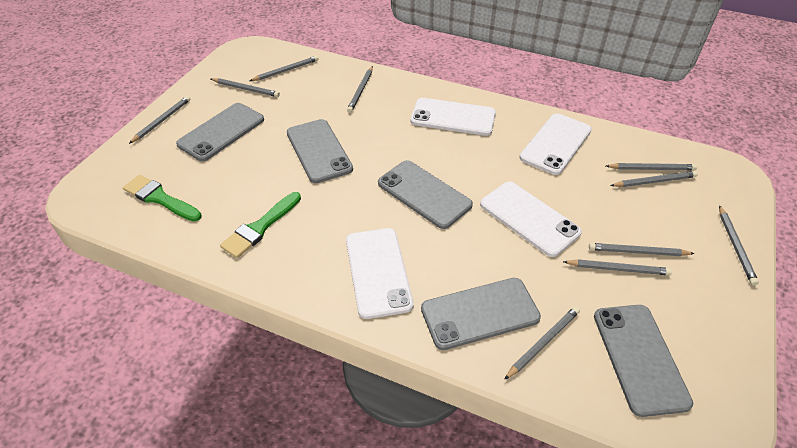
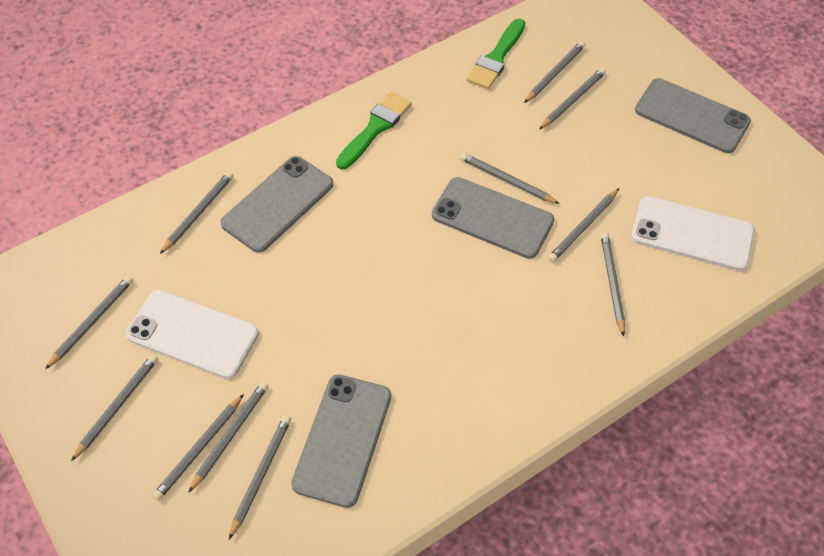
grey pencil: 10 -> 11
grey phone: 5 -> 4
white phone: 4 -> 2

